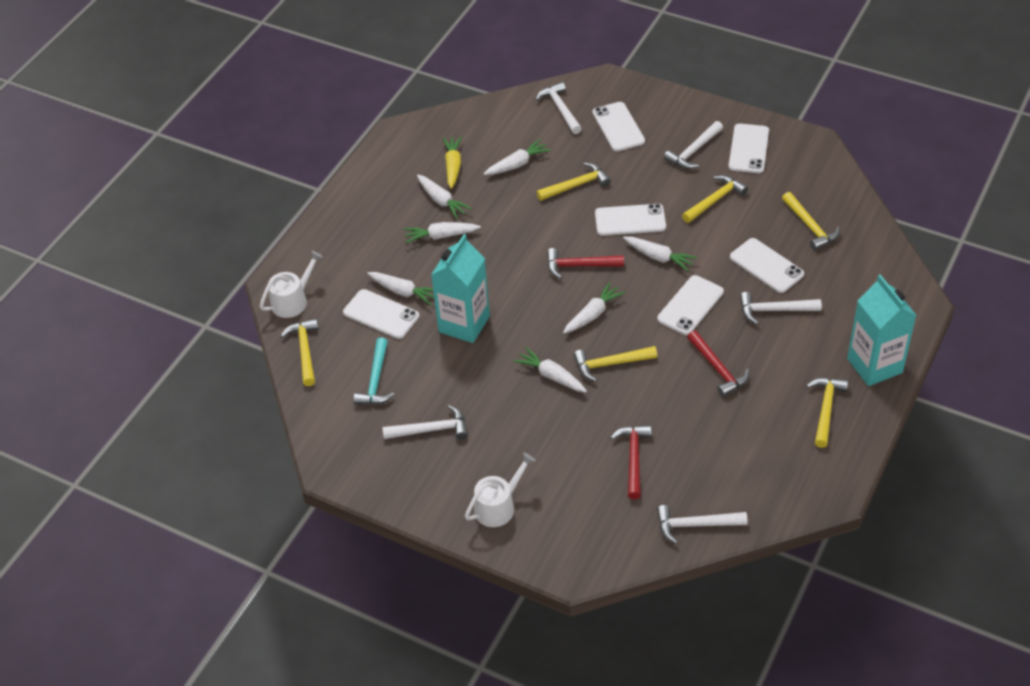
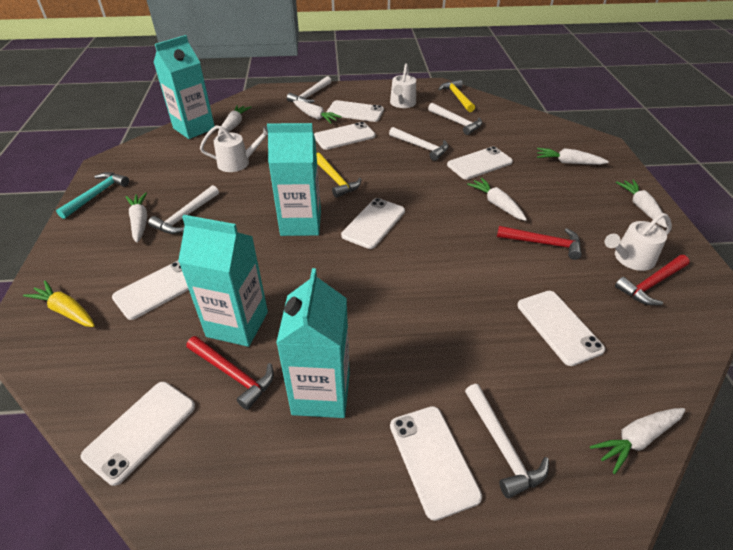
turquoise carton: 2 -> 4
white phone: 6 -> 8
white watering can: 2 -> 3
yellow hammer: 6 -> 2

